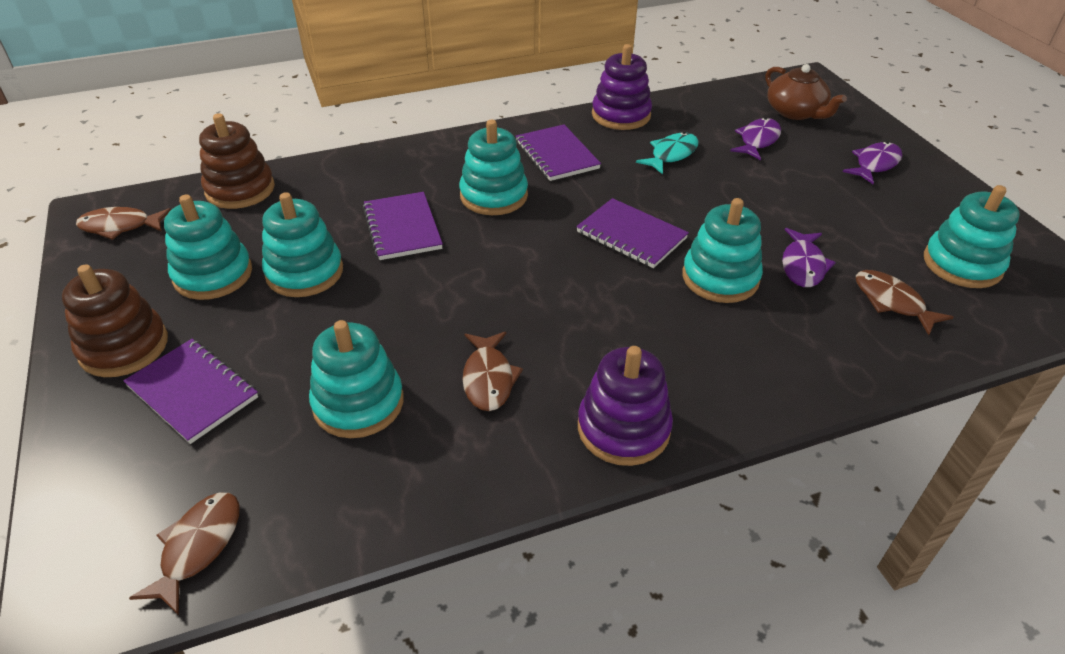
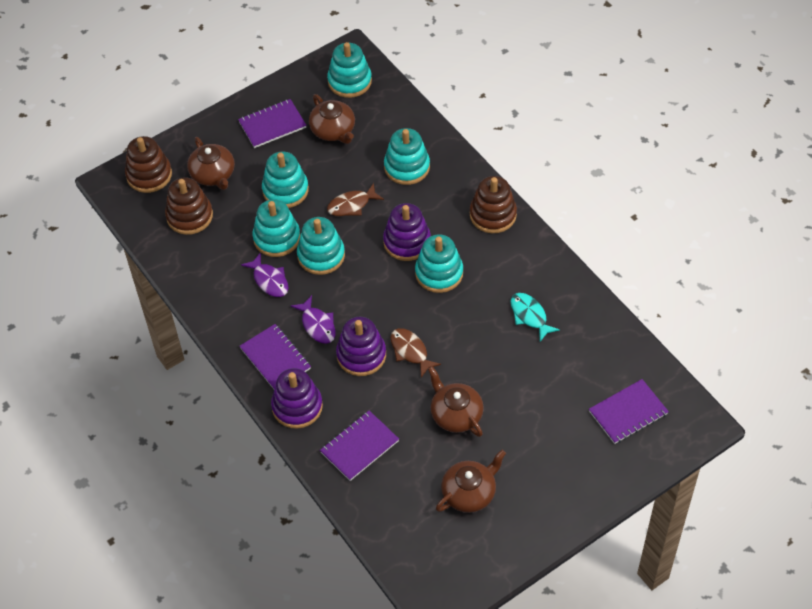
brown fish: 4 -> 2
brown stacking toy: 2 -> 3
brown teapot: 1 -> 4
purple fish: 3 -> 2
purple stacking toy: 2 -> 3

